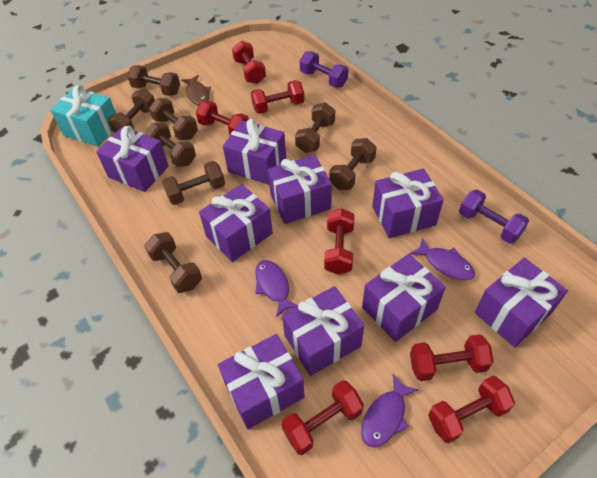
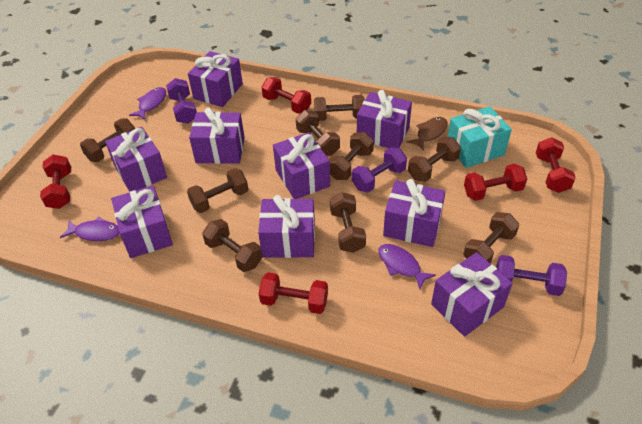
brown dumbbell: 8 -> 9
purple dumbbell: 2 -> 3
red dumbbell: 7 -> 5

